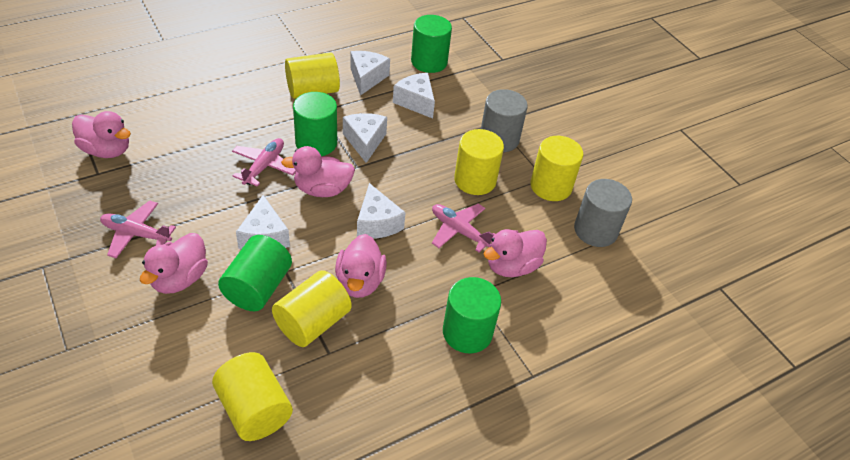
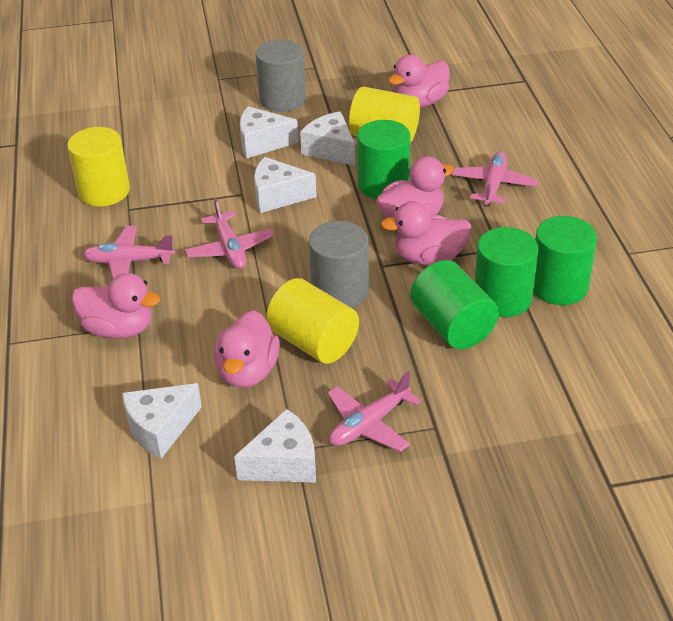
pink plane: 3 -> 4
yellow cylinder: 5 -> 3

